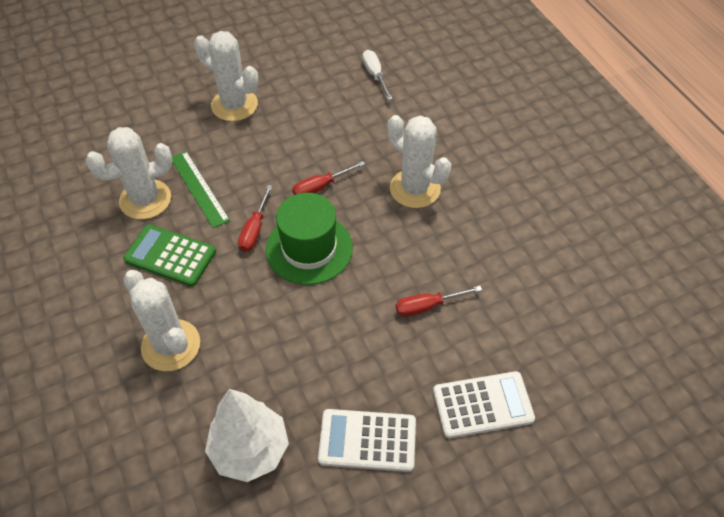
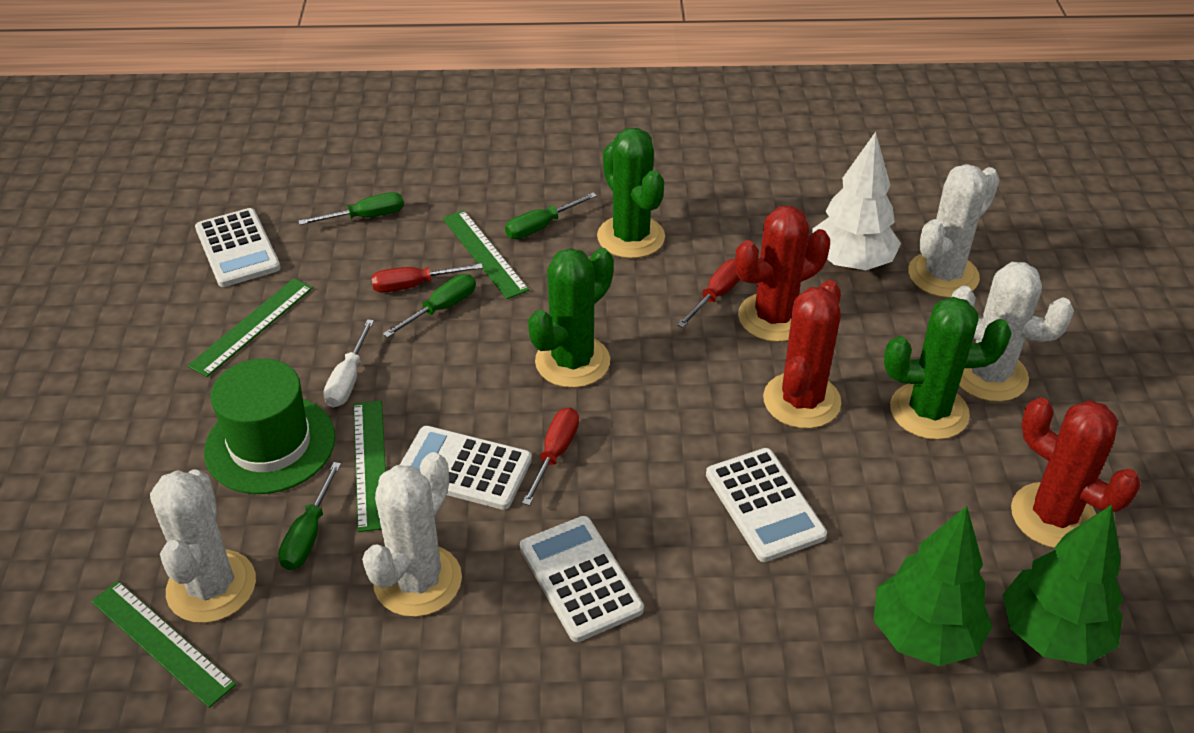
green cactus: 0 -> 3
green calculator: 1 -> 0
green ruler: 1 -> 4
green screwdriver: 0 -> 4
green tree: 0 -> 2
red cactus: 0 -> 3
white calculator: 2 -> 4

